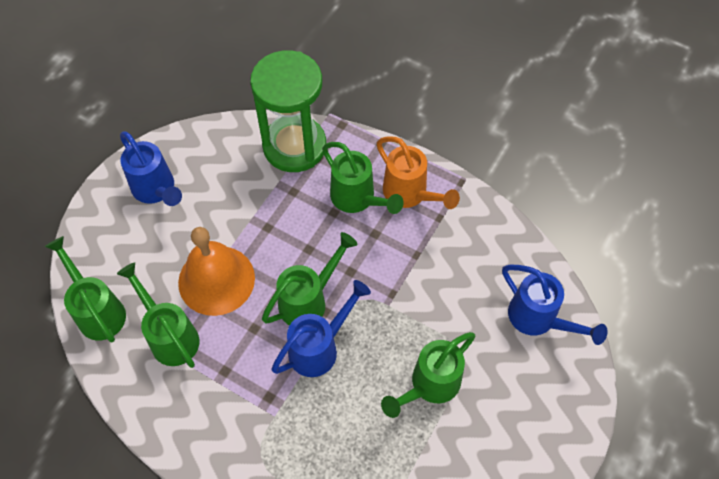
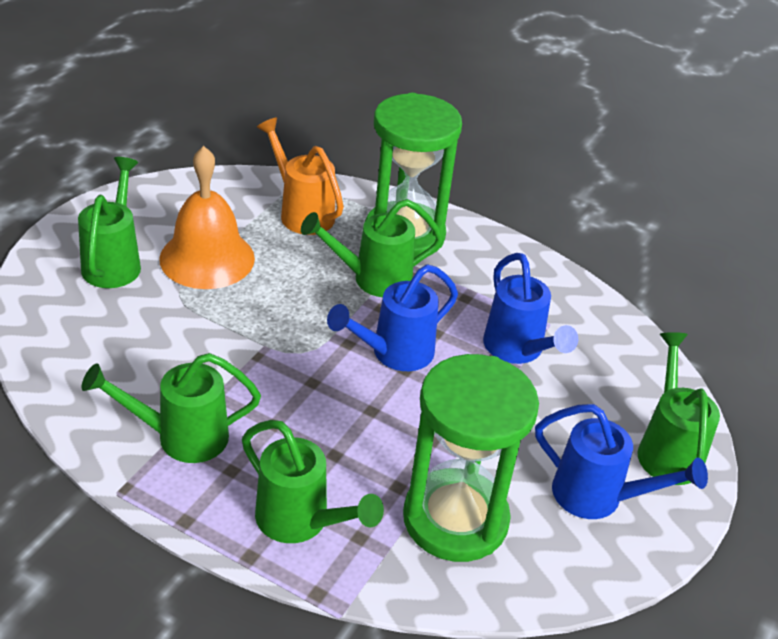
green hourglass: 1 -> 2

